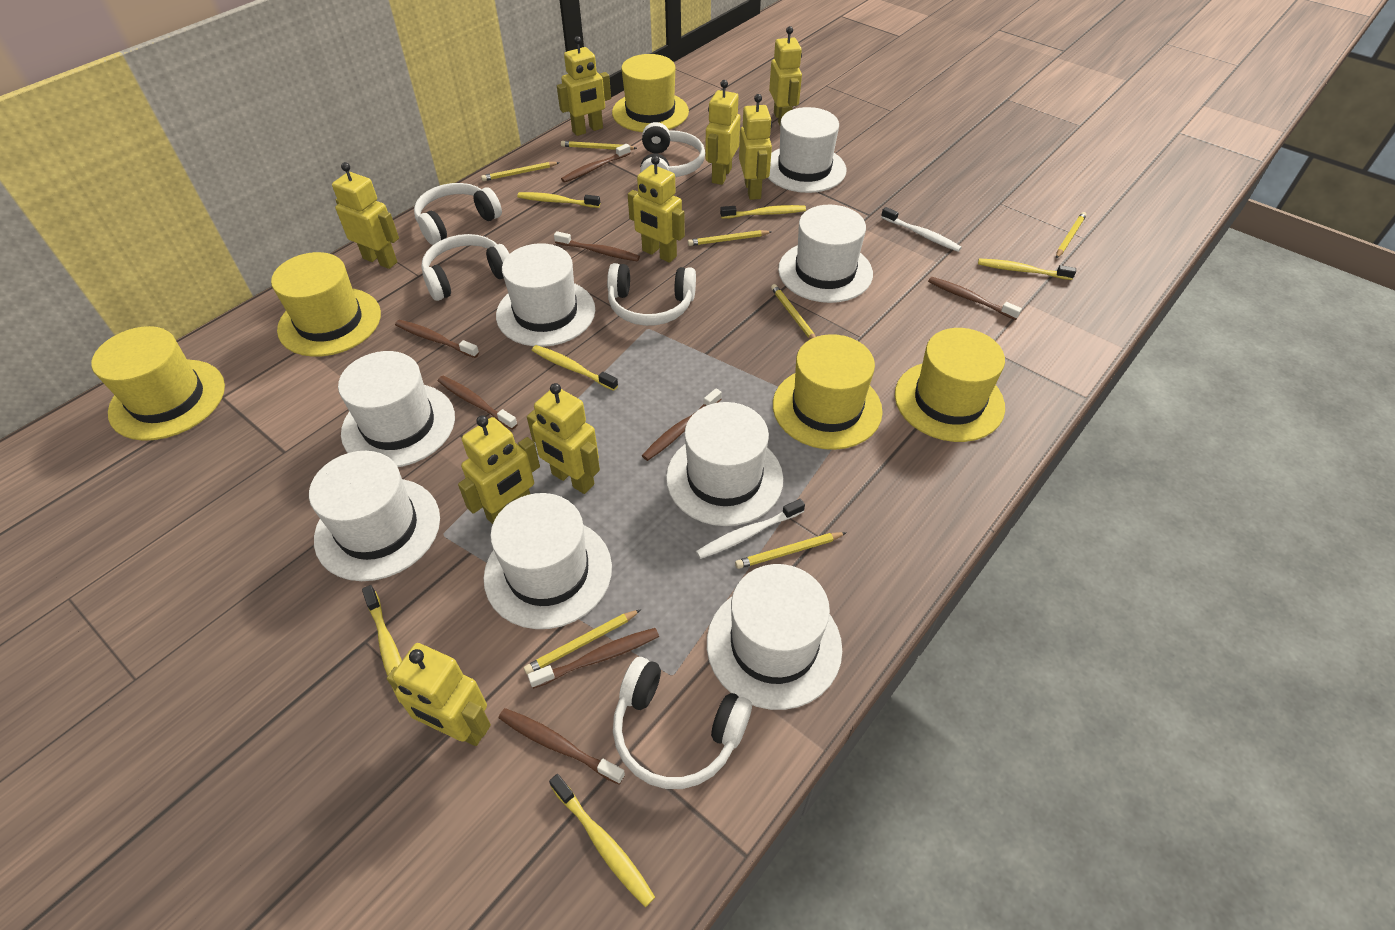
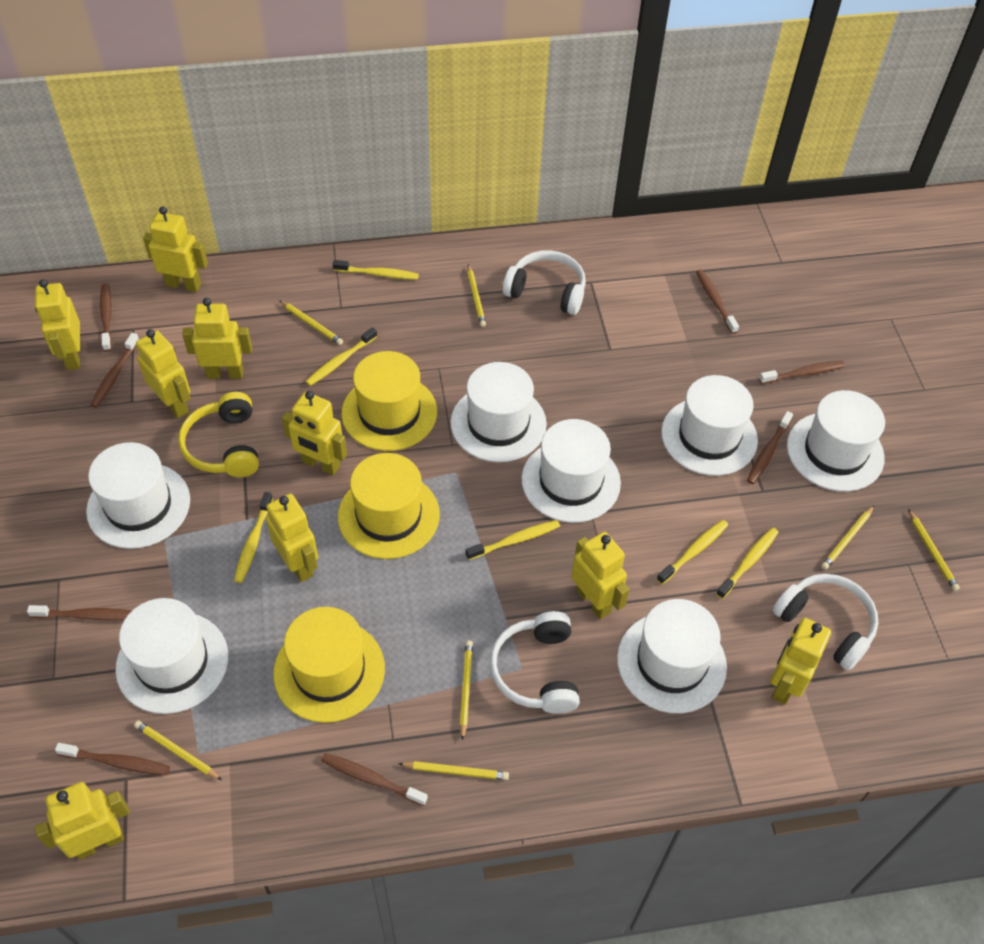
white hat: 8 -> 7
white headphones: 5 -> 3
white toothbrush: 2 -> 0
yellow hat: 5 -> 3
yellow headphones: 0 -> 1

